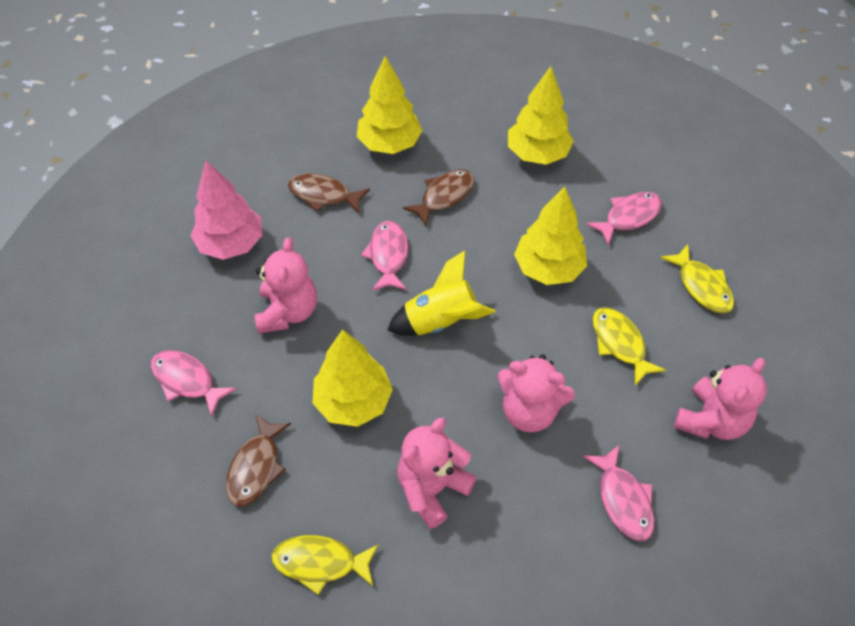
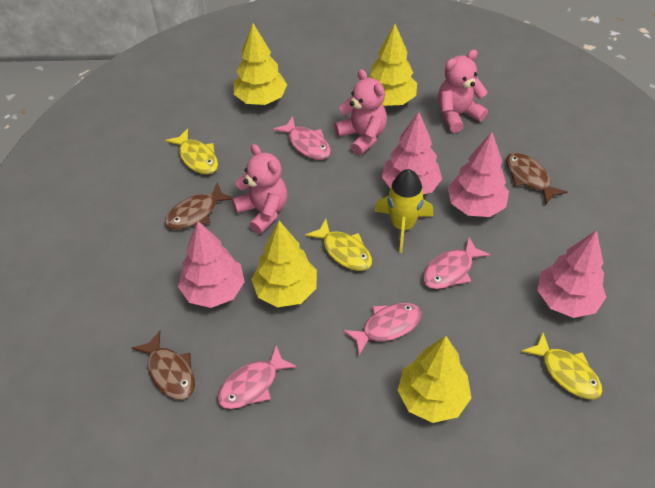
pink teddy bear: 4 -> 3
pink tree: 1 -> 4

